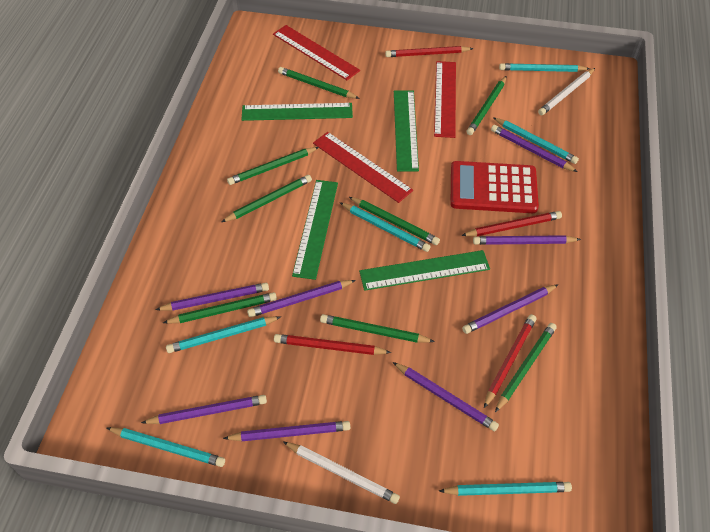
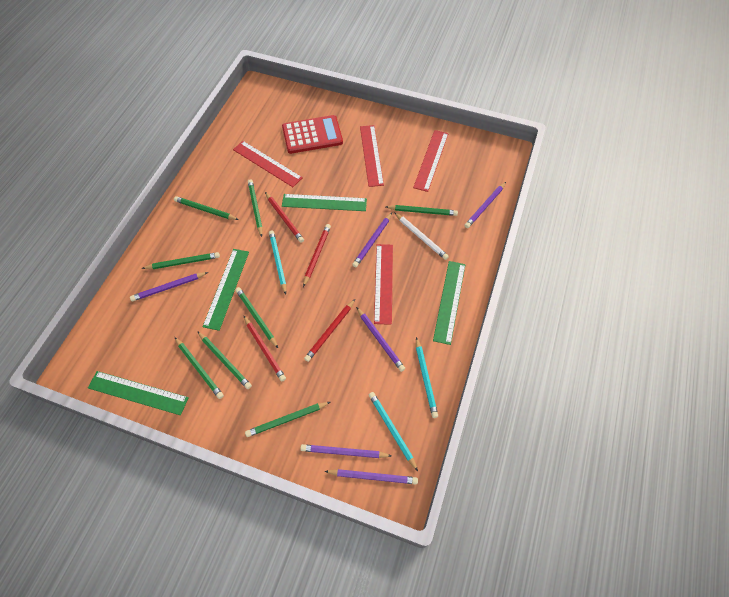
purple pencil: 8 -> 6
red ruler: 3 -> 4
turquoise pencil: 6 -> 3
white pencil: 2 -> 1

